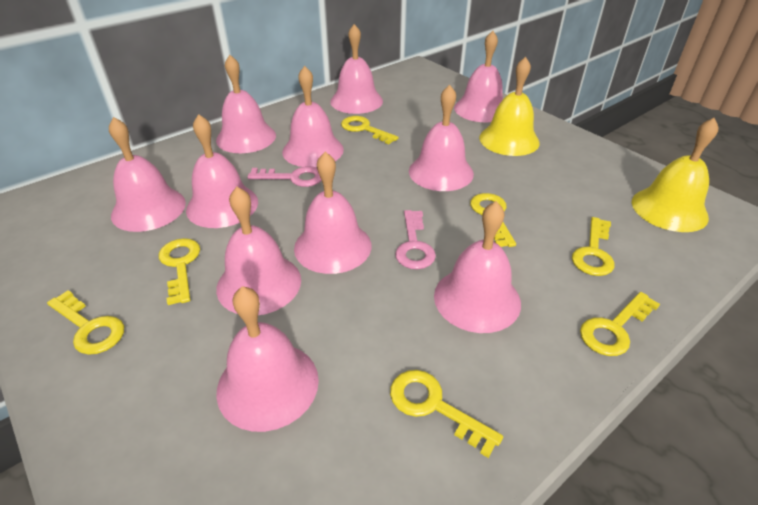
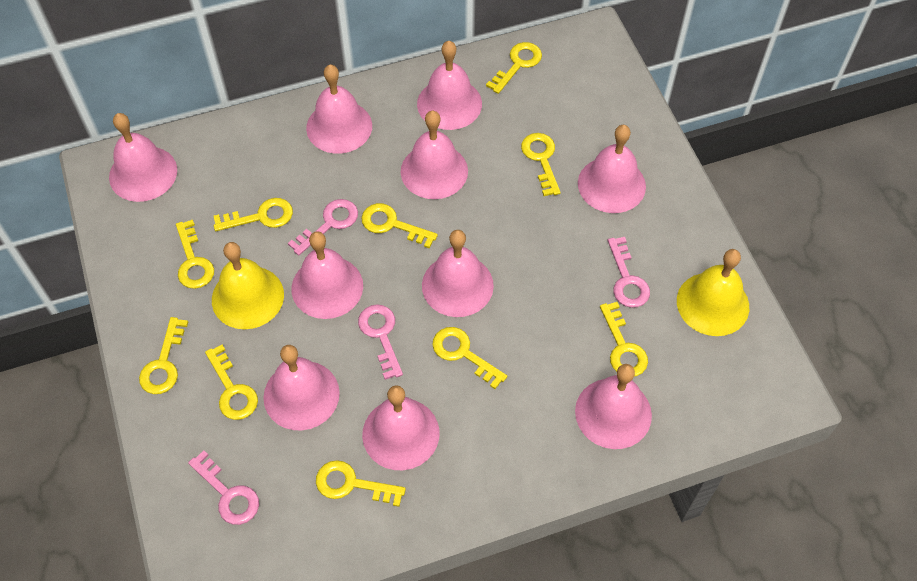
pink bell: 11 -> 10
pink key: 2 -> 4
yellow key: 7 -> 10

